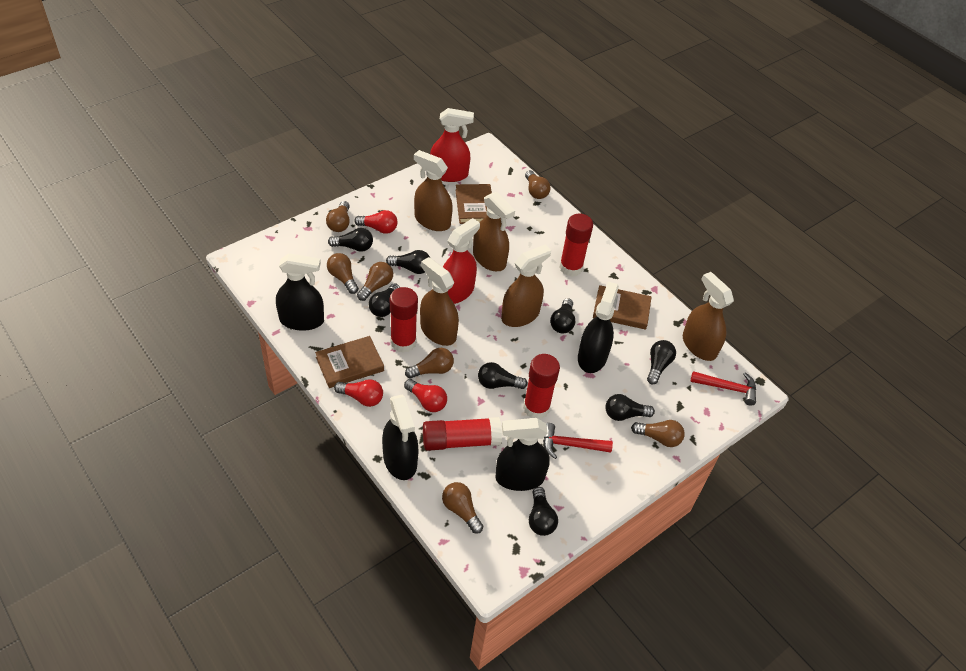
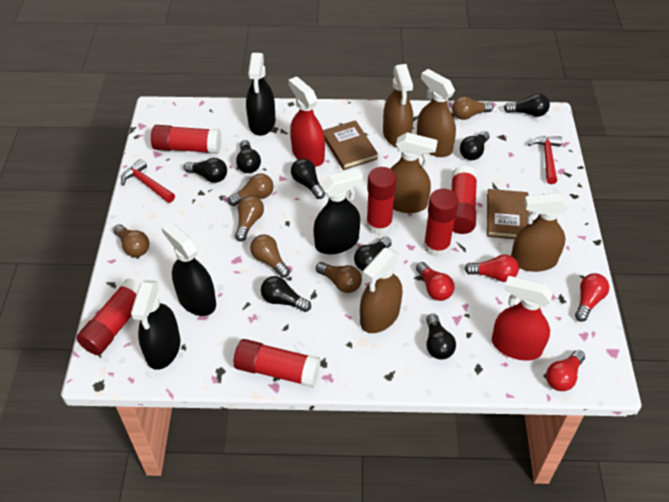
brown book: 3 -> 2
brown light bulb: 7 -> 6
red glue stick: 4 -> 6
red light bulb: 3 -> 4

